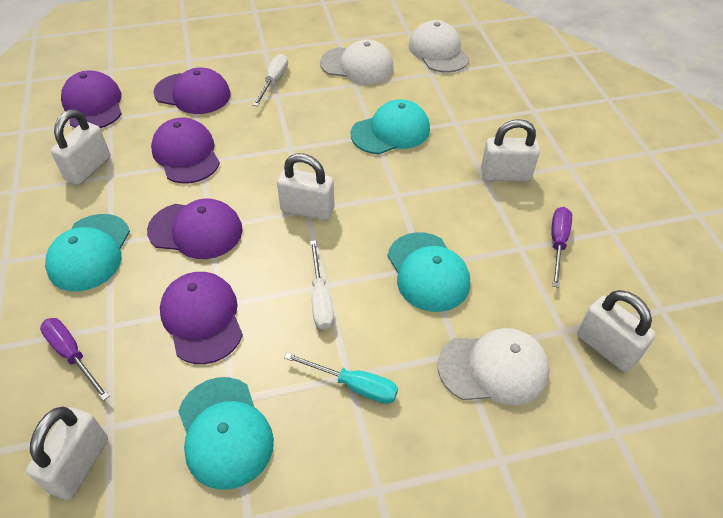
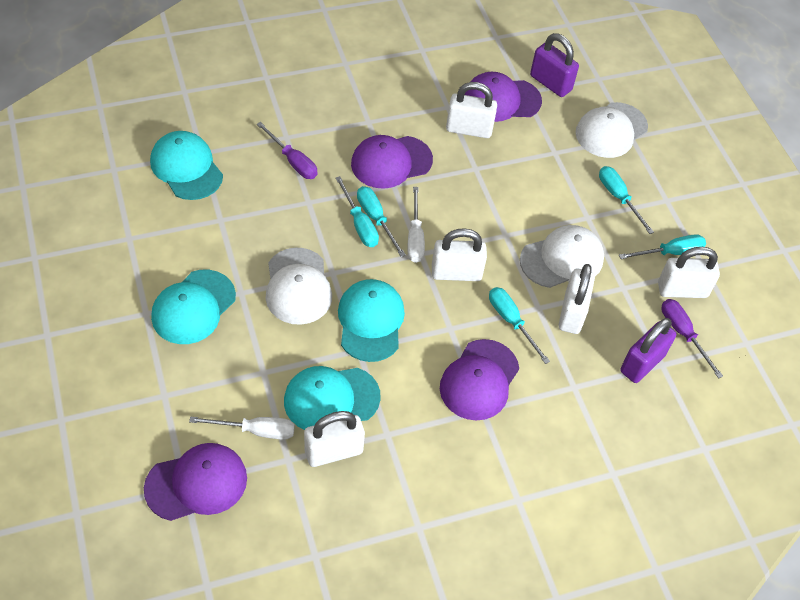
purple cap: 5 -> 4
purple padlock: 0 -> 2
turquoise screwdriver: 1 -> 5

